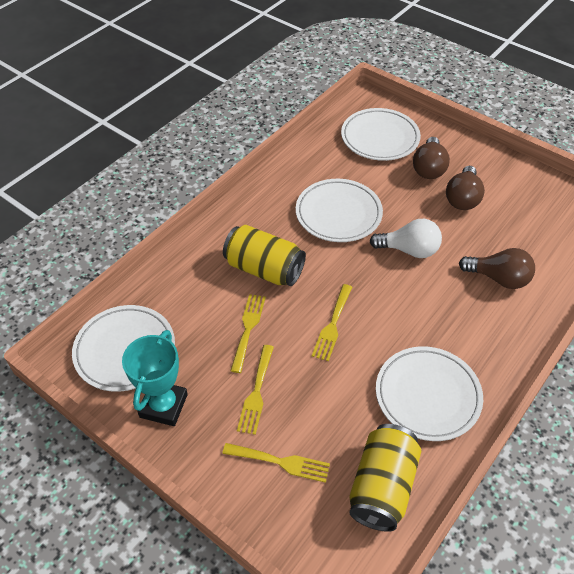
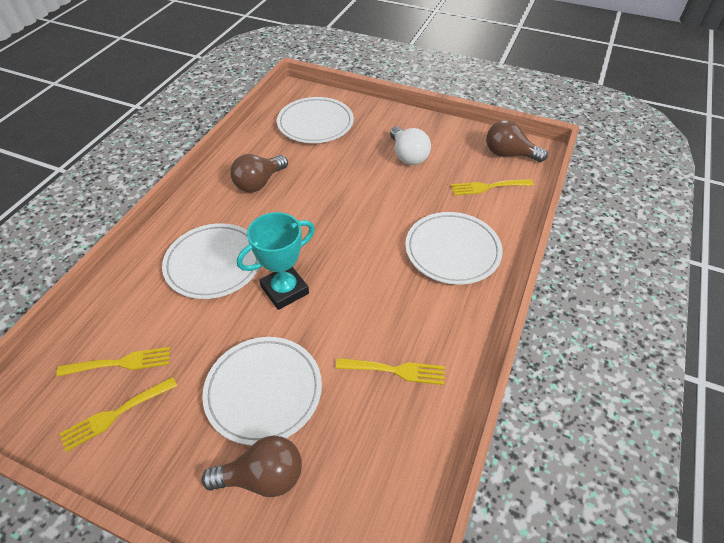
yellow can: 2 -> 0

